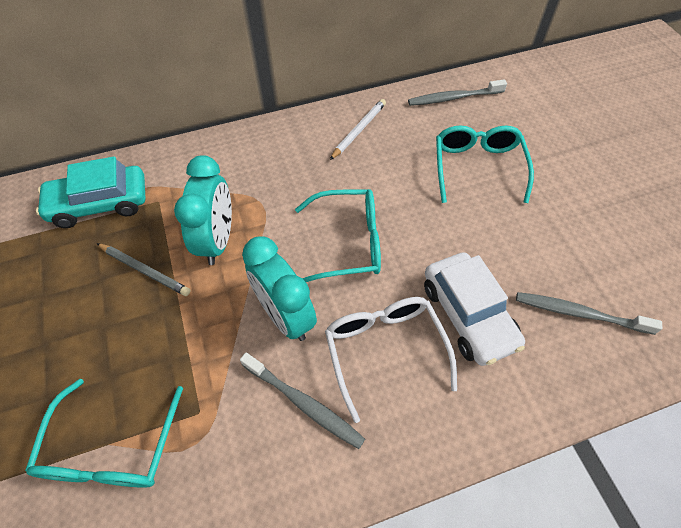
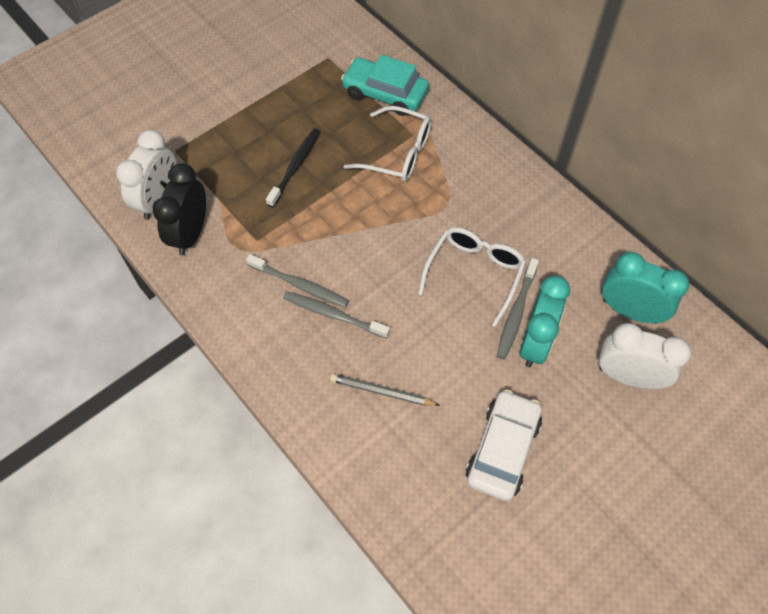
black clock: 0 -> 1
black toothbrush: 0 -> 1
turquoise glasses: 3 -> 0
white clock: 0 -> 2
white glasses: 1 -> 2
white pencil: 1 -> 0

